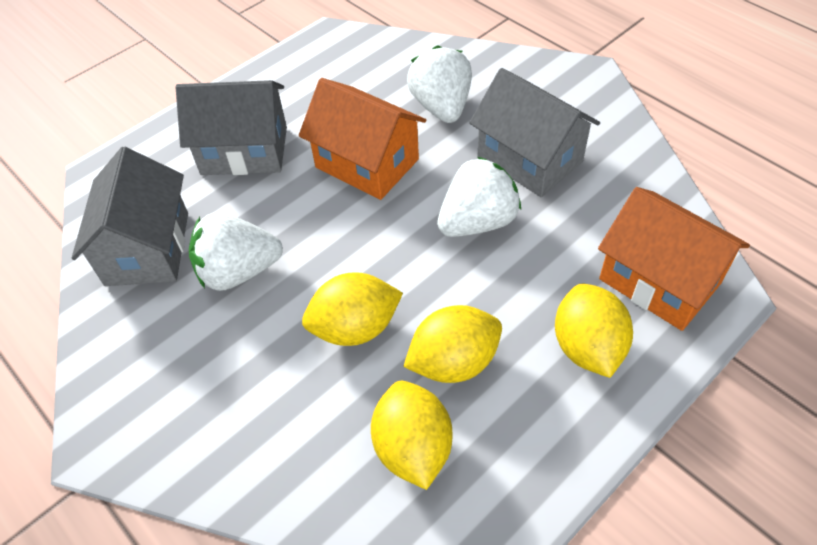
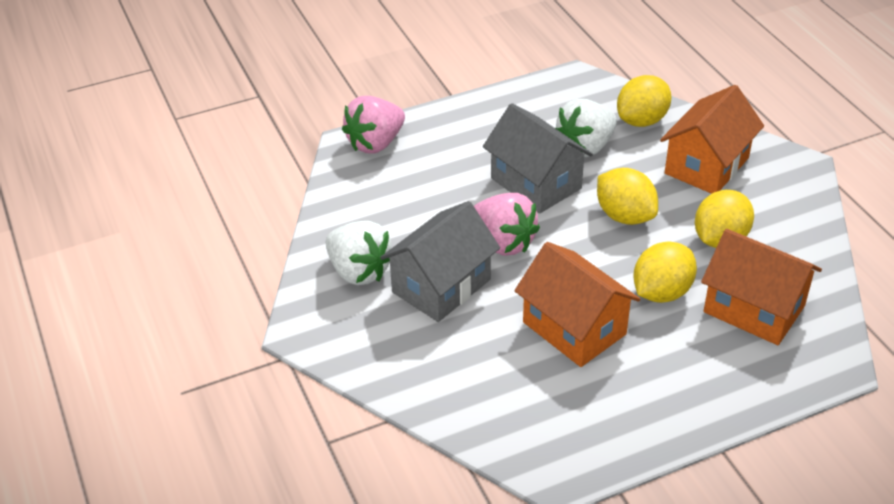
grey house: 3 -> 2
orange house: 2 -> 3
pink strawberry: 0 -> 2
white strawberry: 3 -> 2

